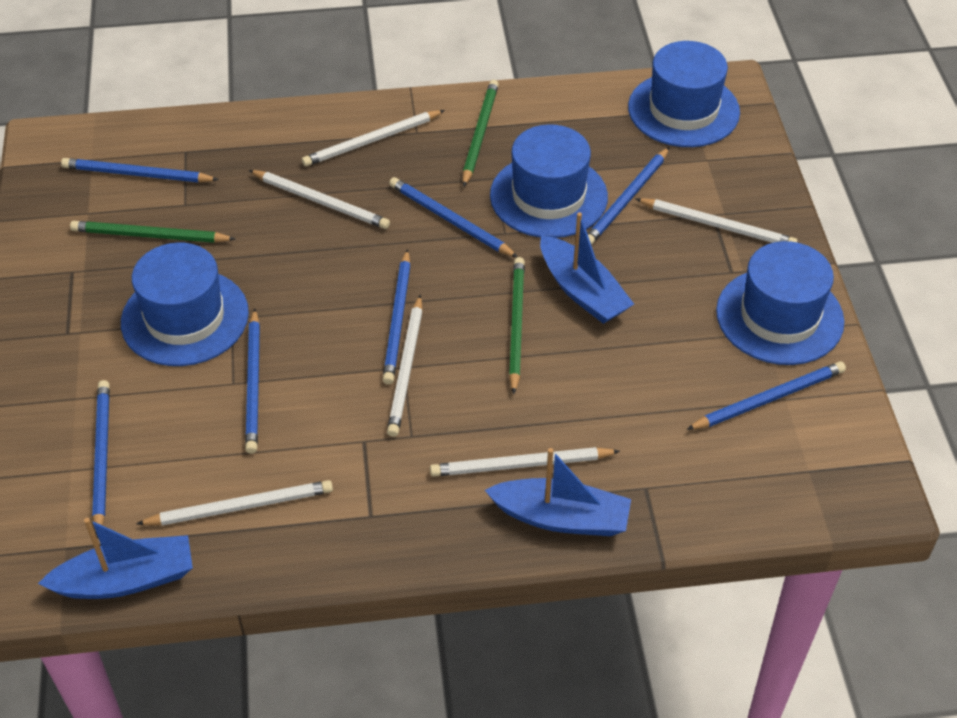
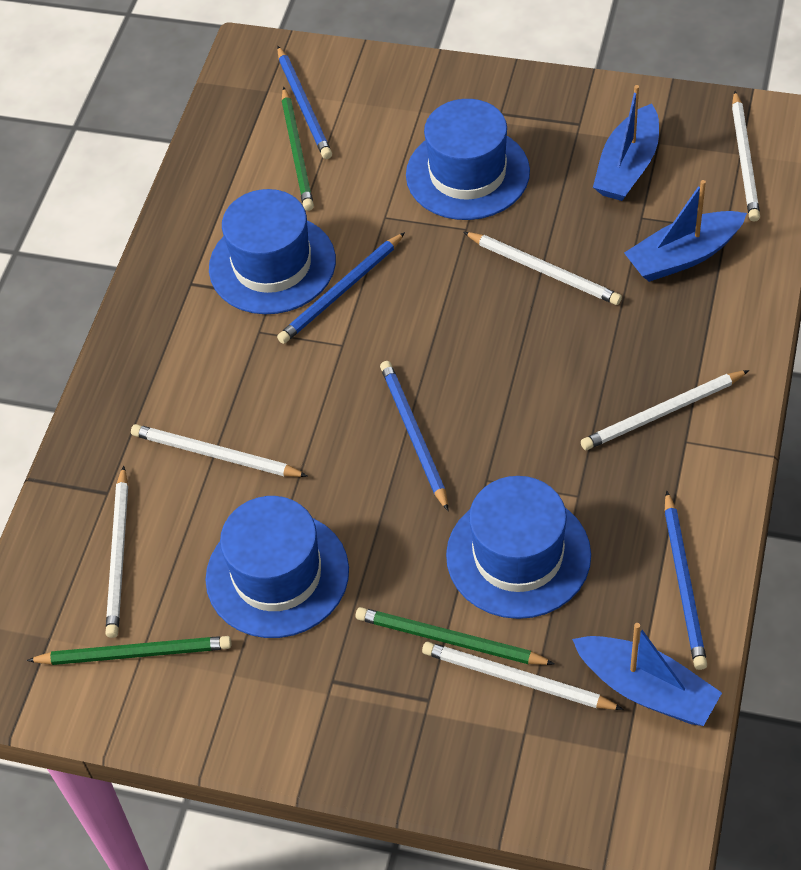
blue pencil: 7 -> 4

